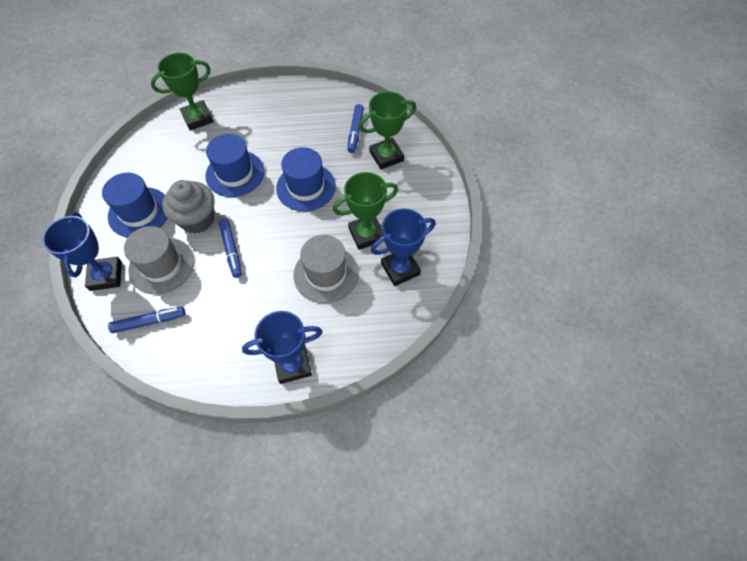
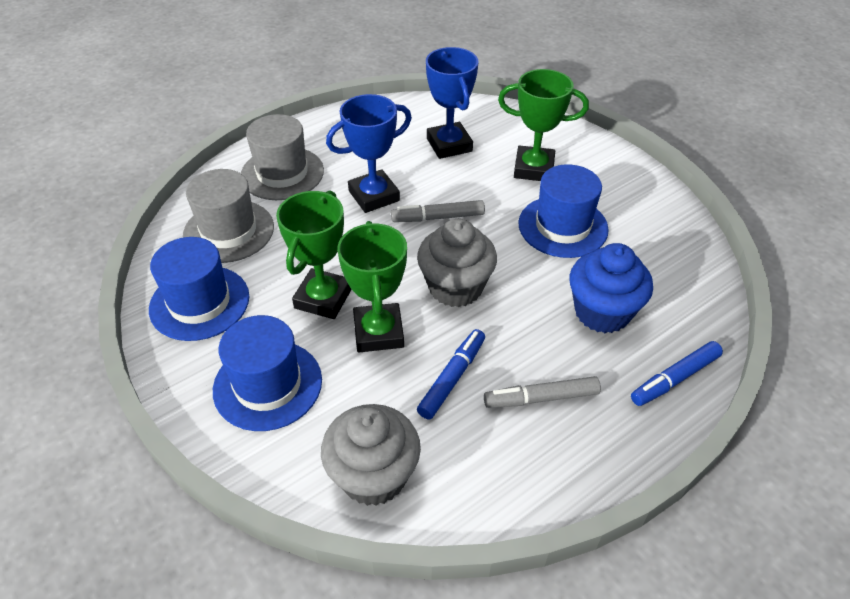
blue cupcake: 0 -> 1
blue marker: 3 -> 2
blue trophy: 3 -> 2
grey cupcake: 1 -> 2
grey marker: 0 -> 2

